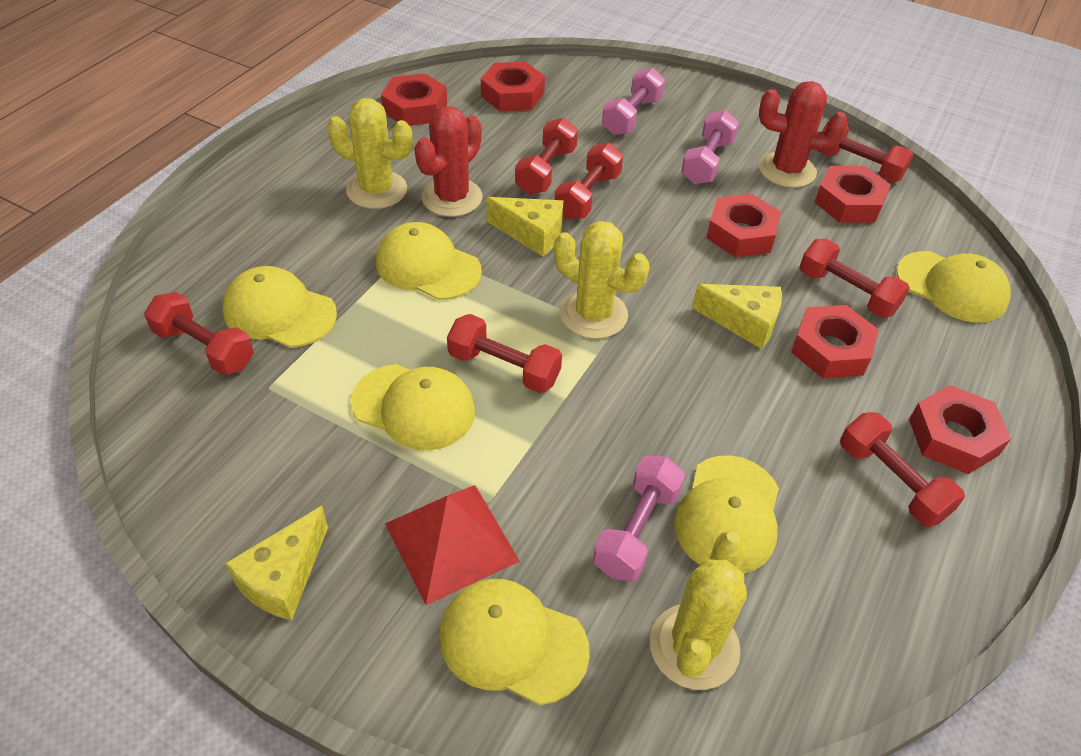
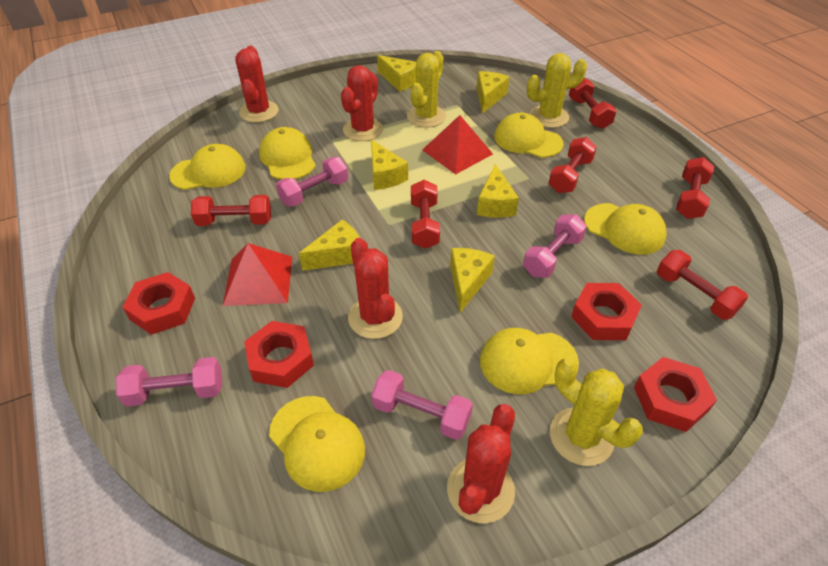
pink dumbbell: 3 -> 4
red cactus: 2 -> 4
red dumbbell: 7 -> 6
red nut: 6 -> 4
red pyramid: 1 -> 2
yellow cheese: 3 -> 6

